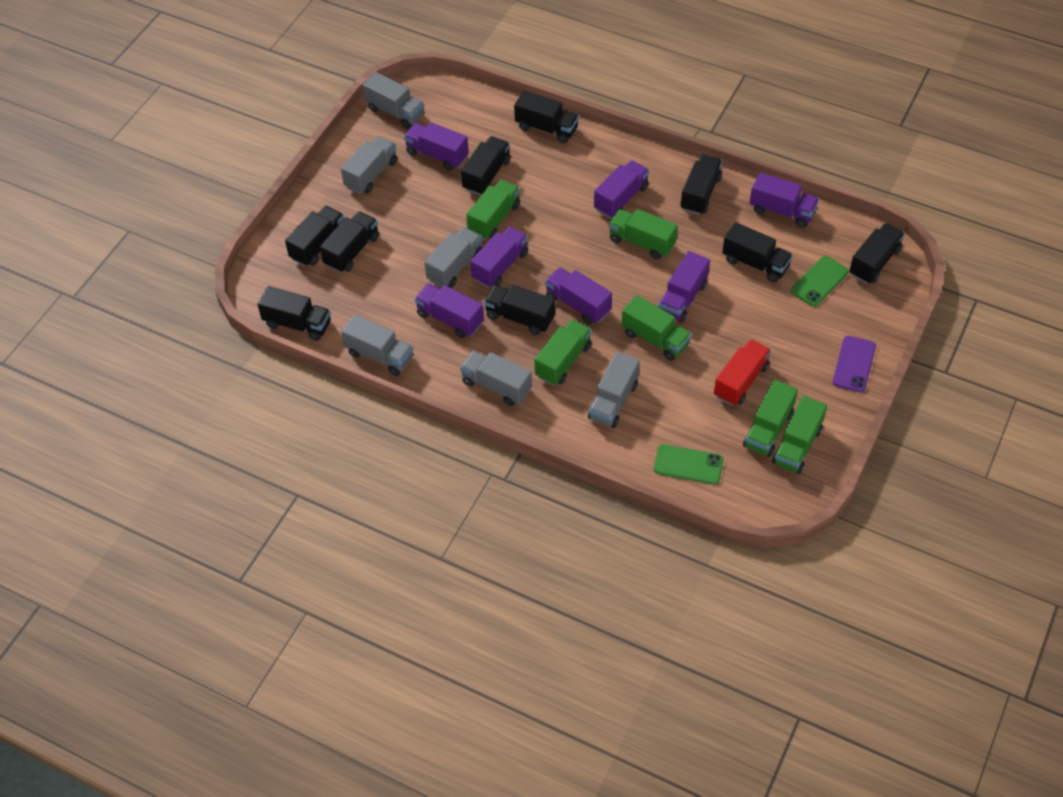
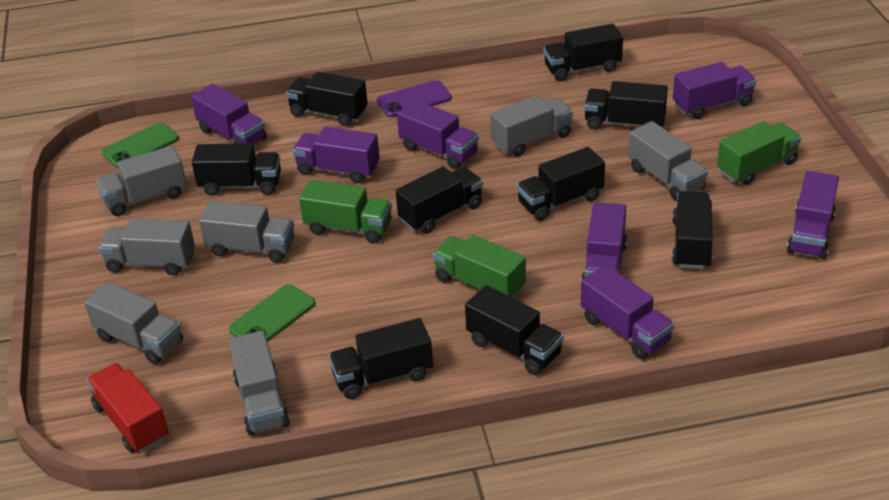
green truck: 6 -> 3
grey truck: 6 -> 7

